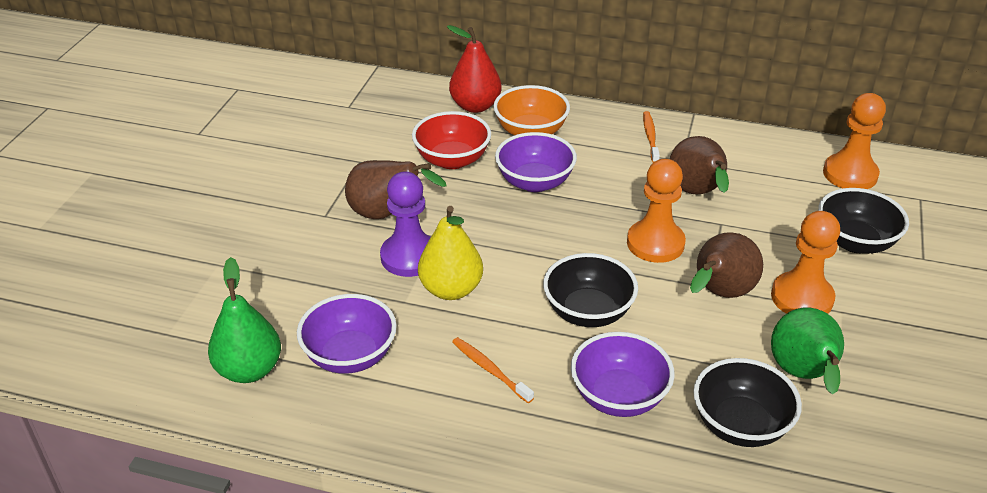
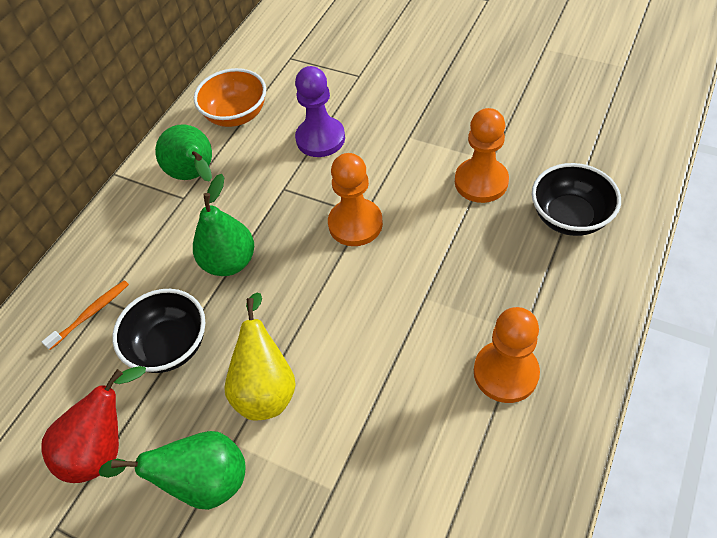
black bowl: 3 -> 2
brown pear: 3 -> 0
green pear: 2 -> 3
orange toothbrush: 2 -> 1
purple bowl: 3 -> 0
red bowl: 1 -> 0

